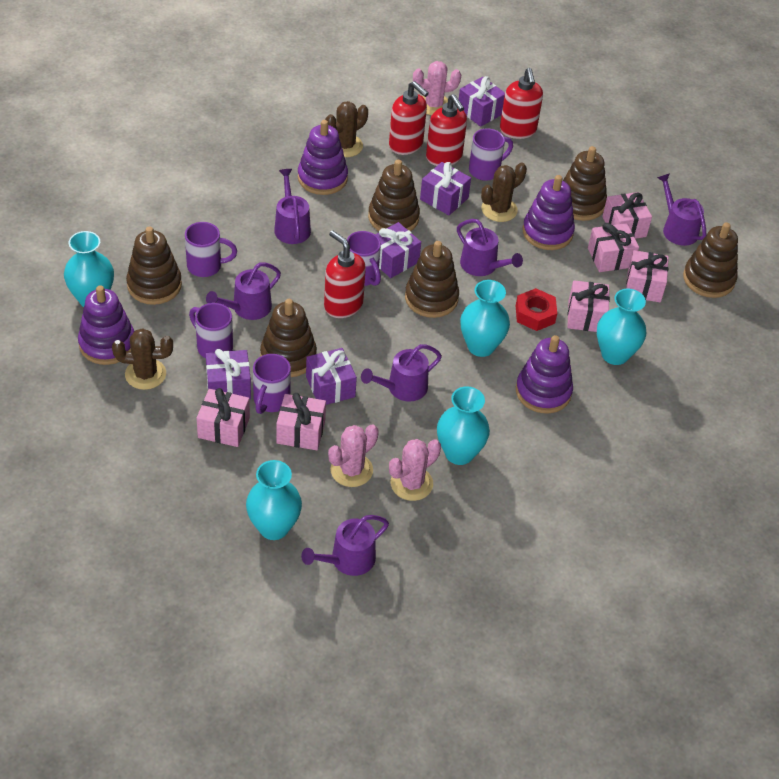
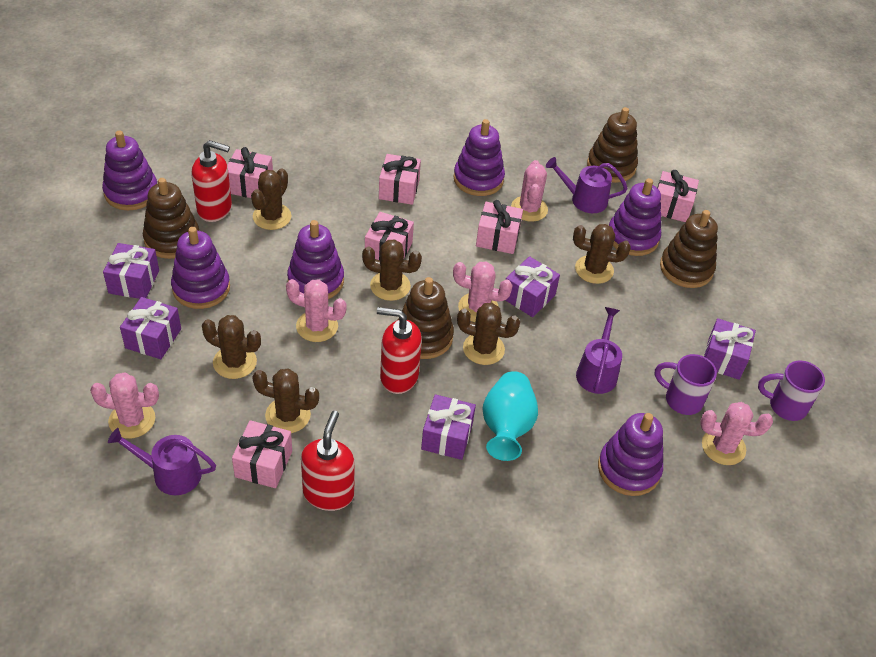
brown cactus: 3 -> 6
brown stacking toy: 6 -> 4
pink cactus: 3 -> 5
purple mug: 5 -> 2
purple stacking toy: 4 -> 6
purple watering can: 6 -> 3
red nut: 1 -> 0
red soap dispenser: 4 -> 3
turquoise vase: 5 -> 1

